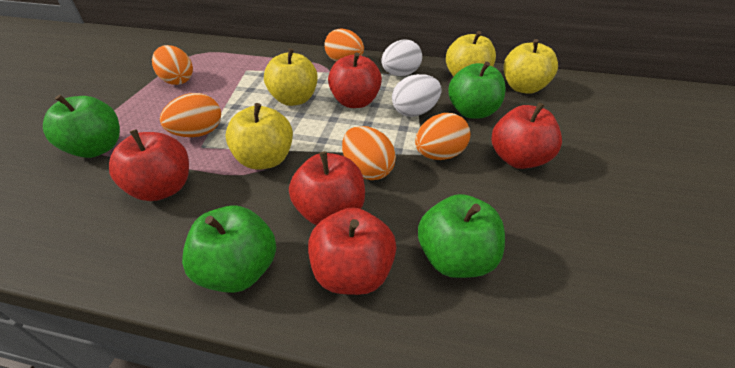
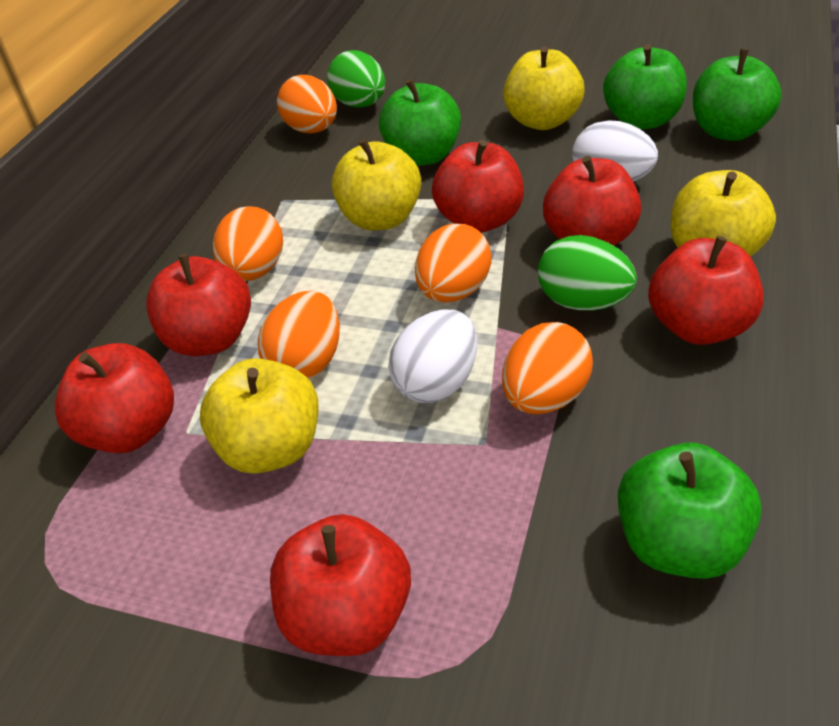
green egg: 0 -> 2
red apple: 5 -> 6

